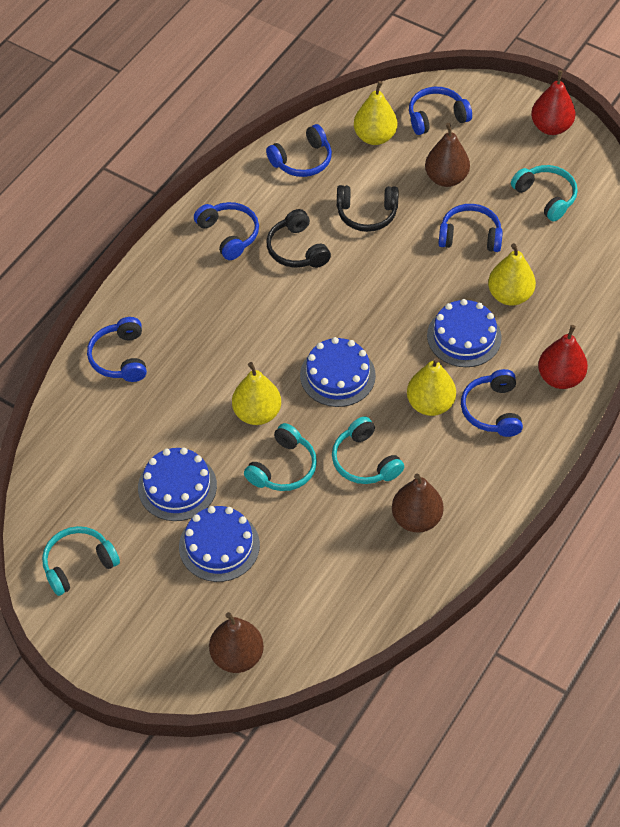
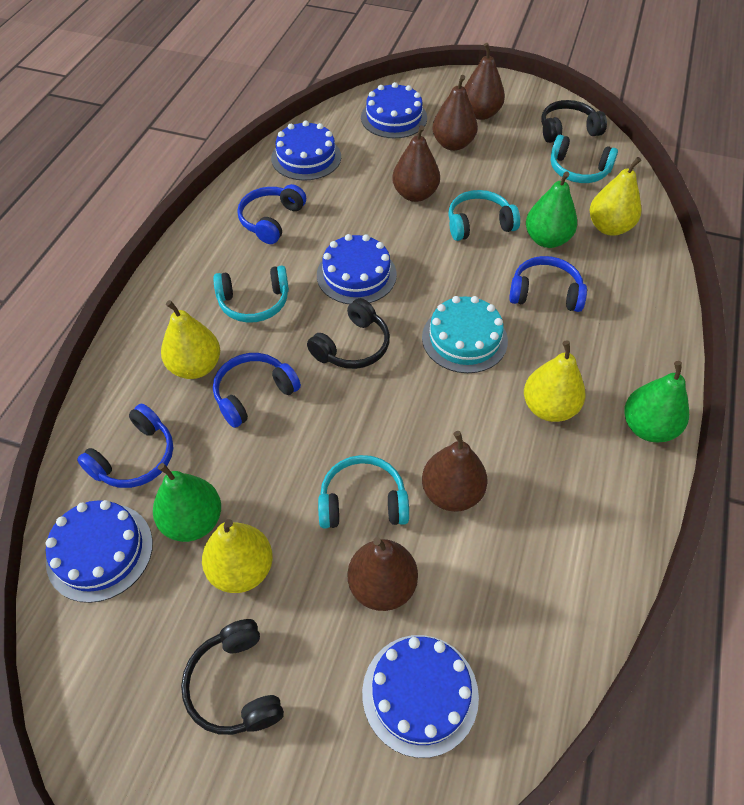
black headphones: 2 -> 3
blue cake: 4 -> 5
blue headphones: 6 -> 4
brown pear: 3 -> 5
green pear: 0 -> 3
red pear: 2 -> 0
turquoise cake: 0 -> 1

